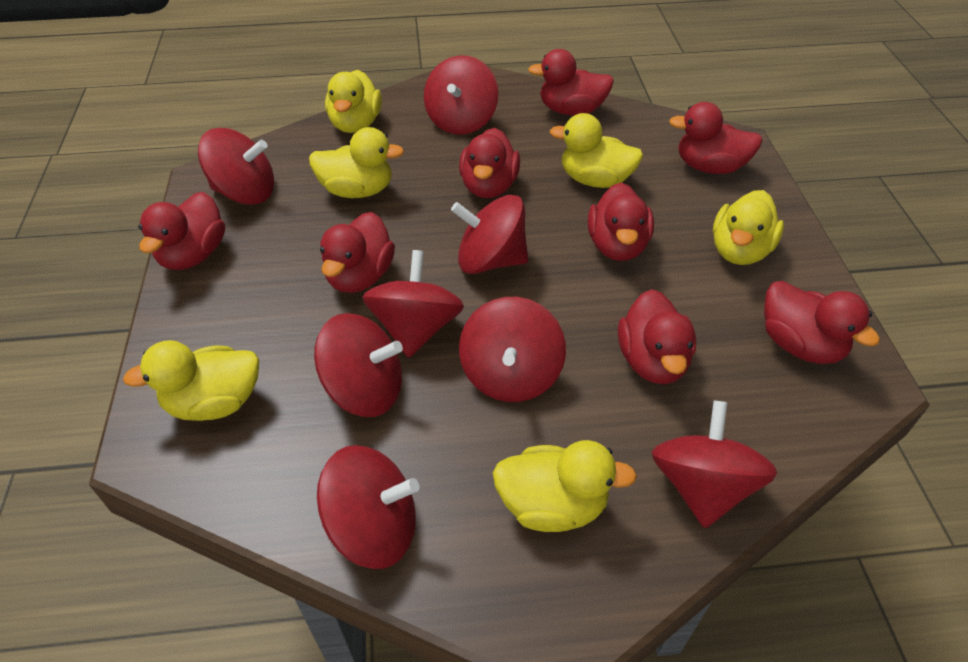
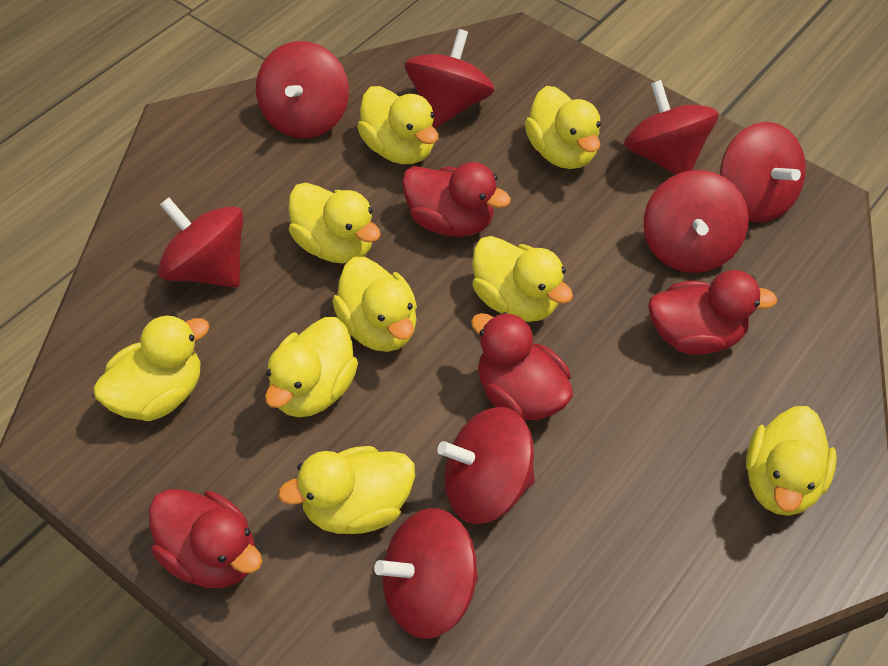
red duck: 8 -> 4
yellow duck: 6 -> 9

